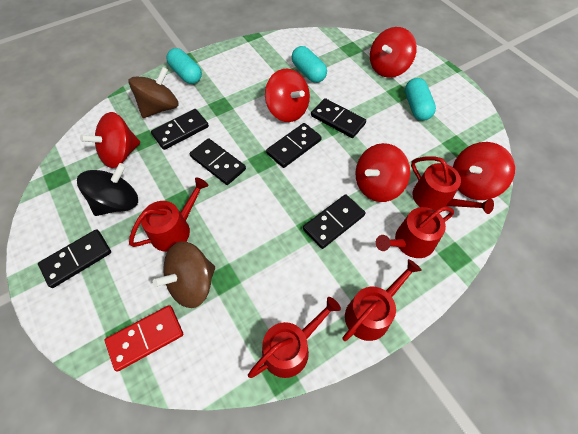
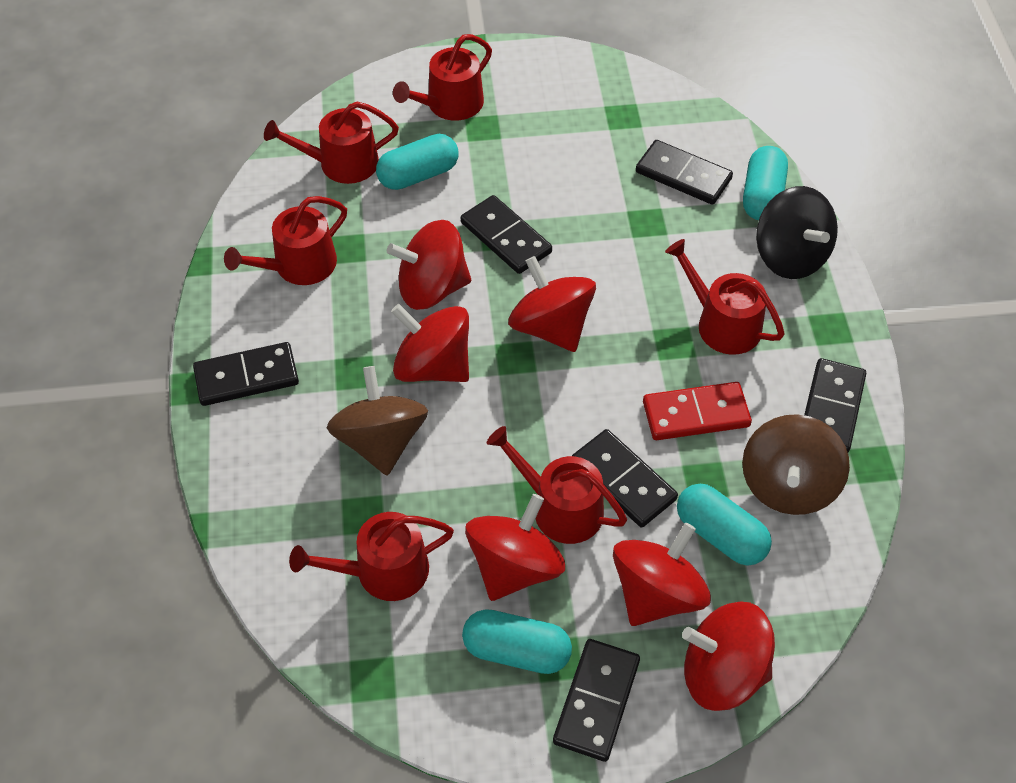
red spinning top: 5 -> 6
red watering can: 5 -> 6
turquoise capsule: 3 -> 4

